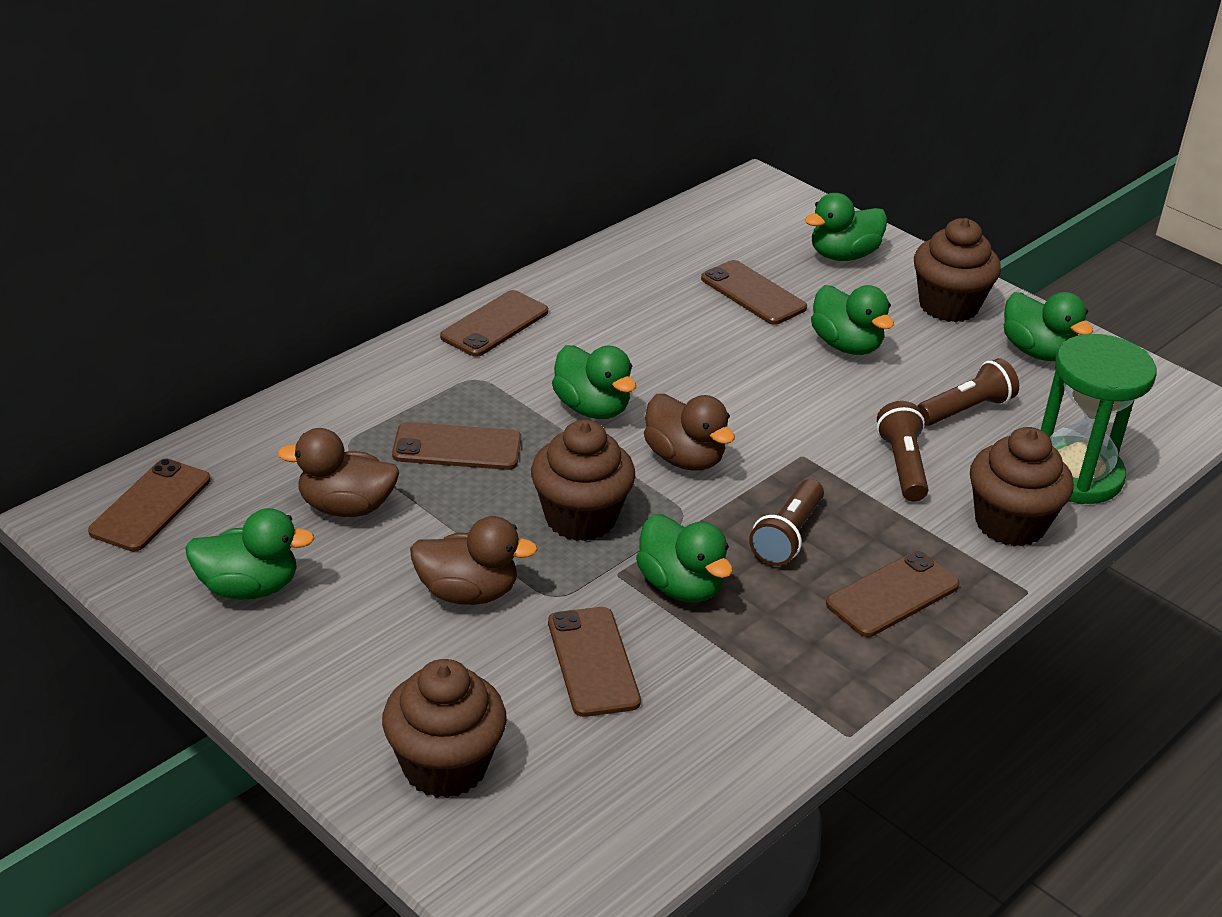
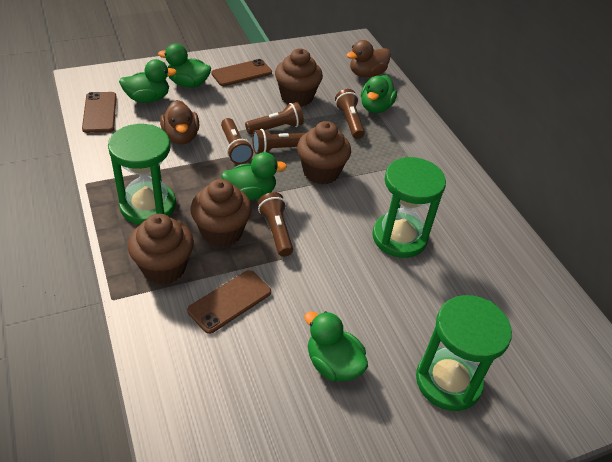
brown duck: 3 -> 2
brown flashlight: 3 -> 5
brown phone: 6 -> 3
green duck: 6 -> 5
green hourglass: 1 -> 3

